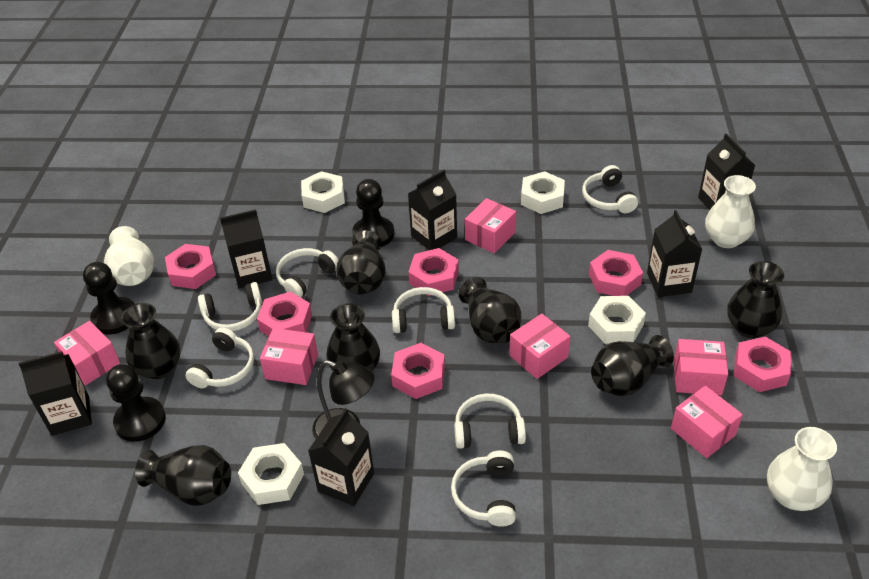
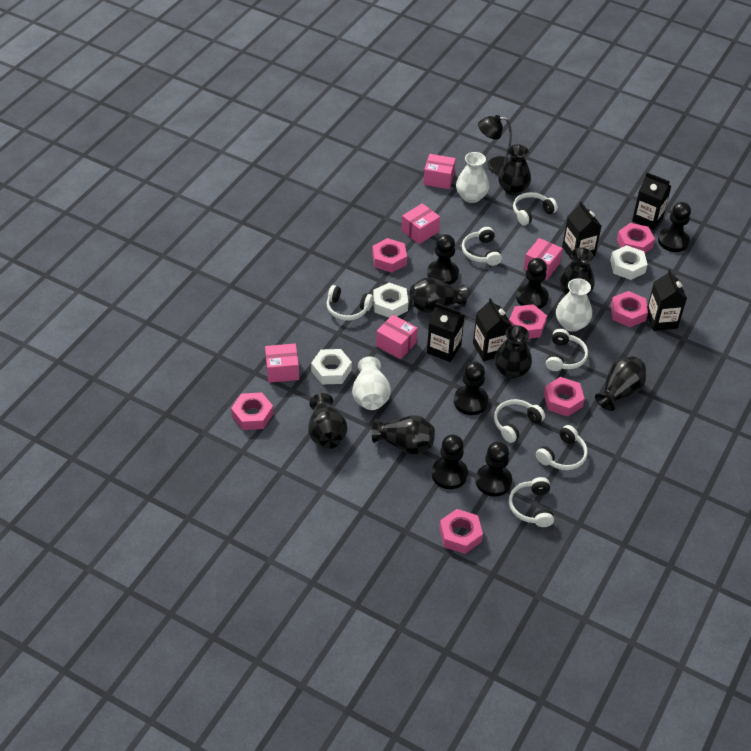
black carton: 6 -> 5
black pawn: 3 -> 6
pink box: 6 -> 5
pink nut: 6 -> 7
white nut: 4 -> 3

